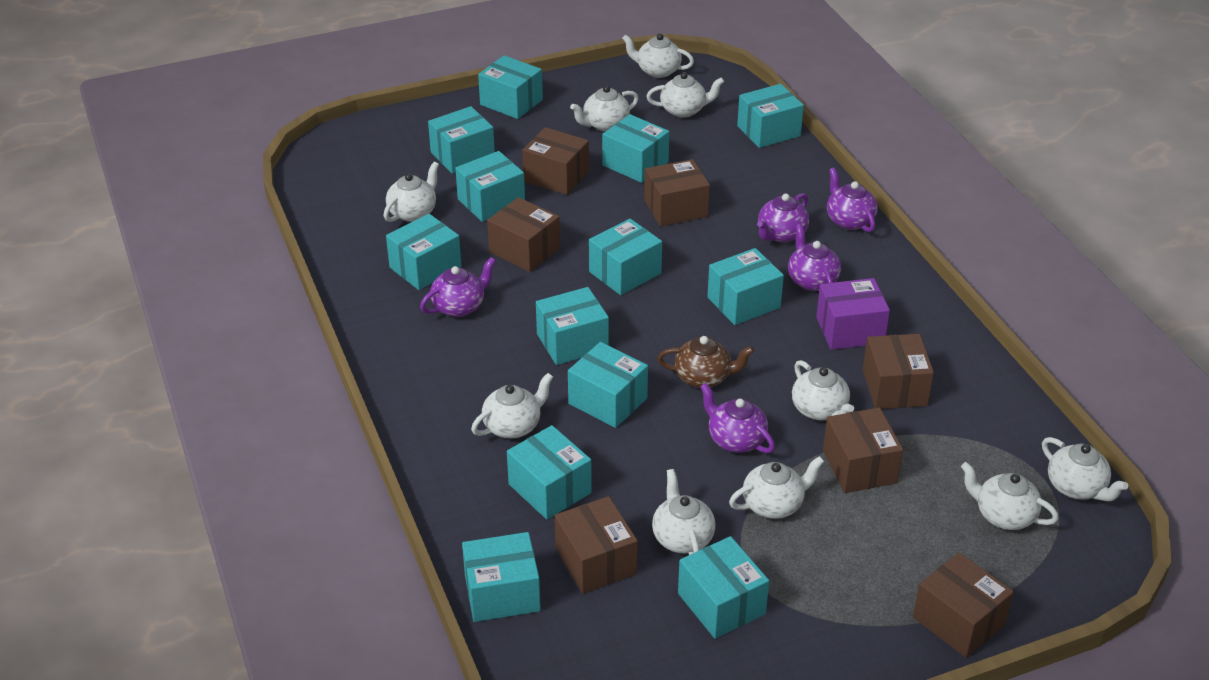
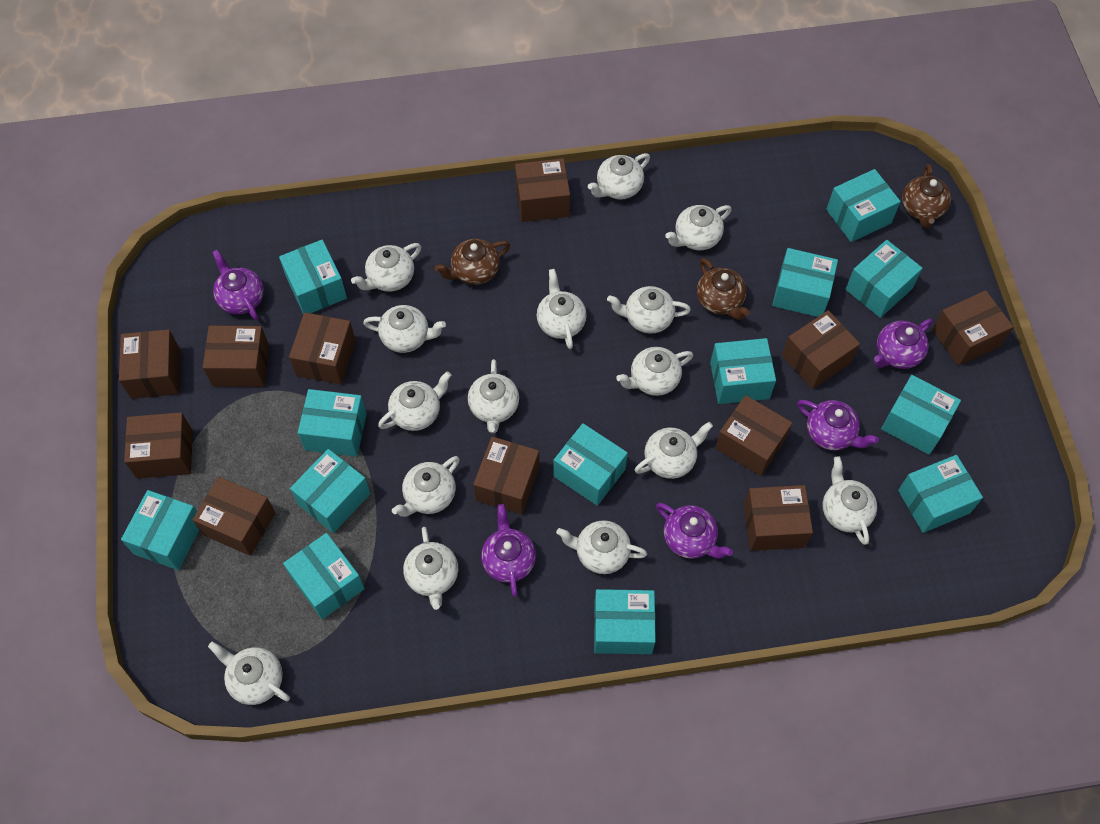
brown box: 7 -> 11
brown teapot: 1 -> 3
purple box: 1 -> 0
white teapot: 10 -> 15

